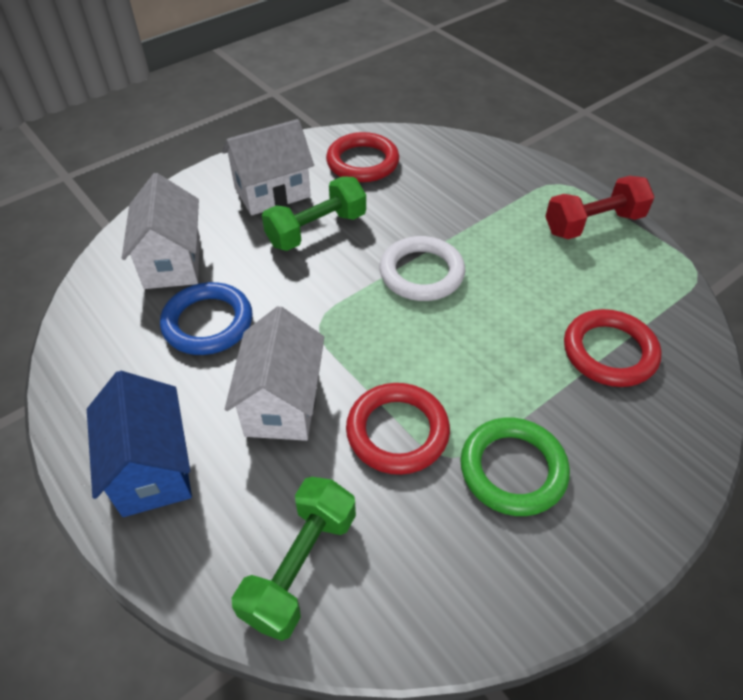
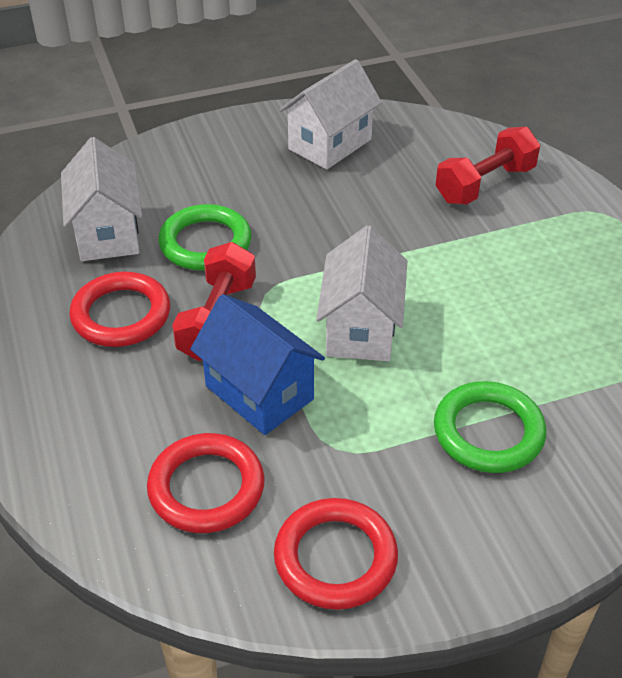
blue ring: 1 -> 0
green dumbbell: 2 -> 0
green ring: 1 -> 2
red dumbbell: 1 -> 2
white ring: 1 -> 0

